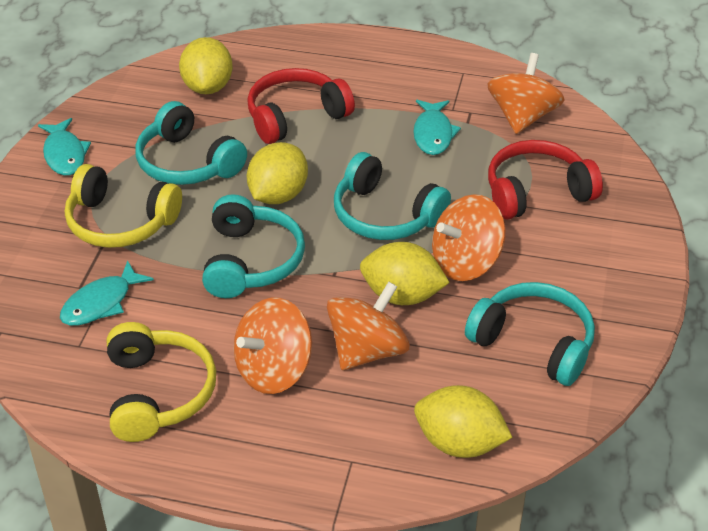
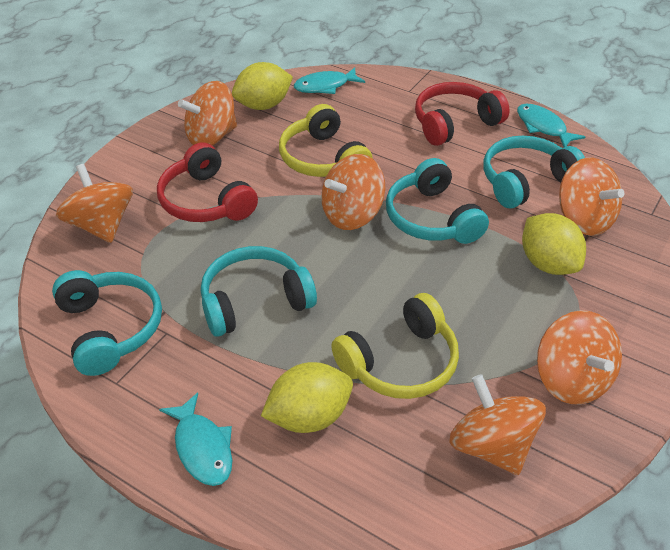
orange spinning top: 4 -> 6
yellow lemon: 4 -> 3

